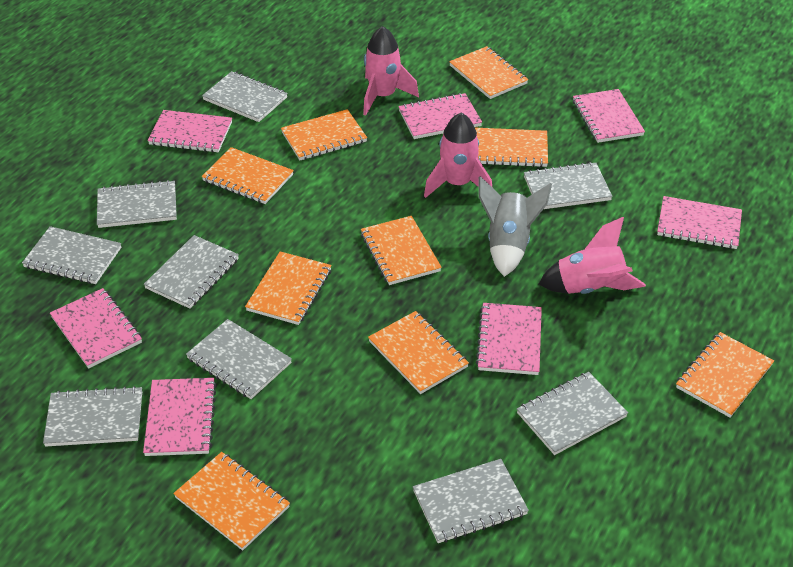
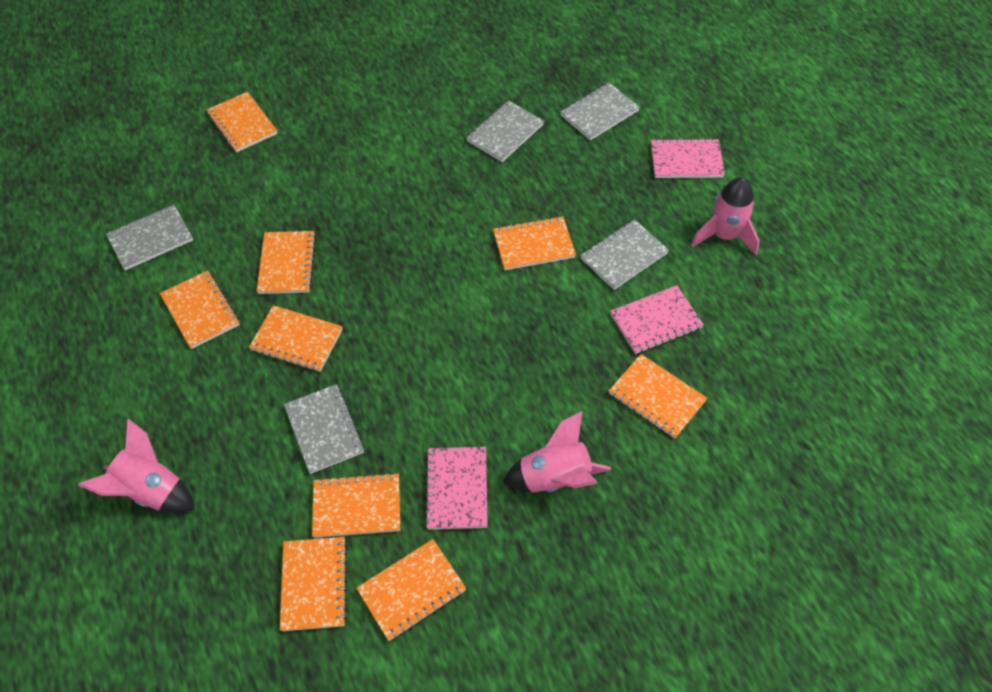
grey notebook: 9 -> 5
grey rocket: 1 -> 0
pink notebook: 7 -> 3

